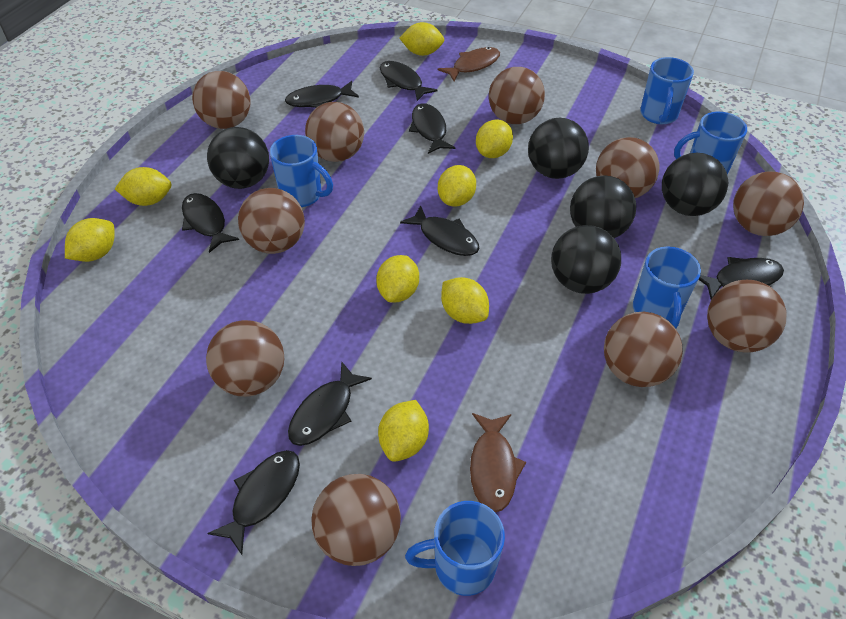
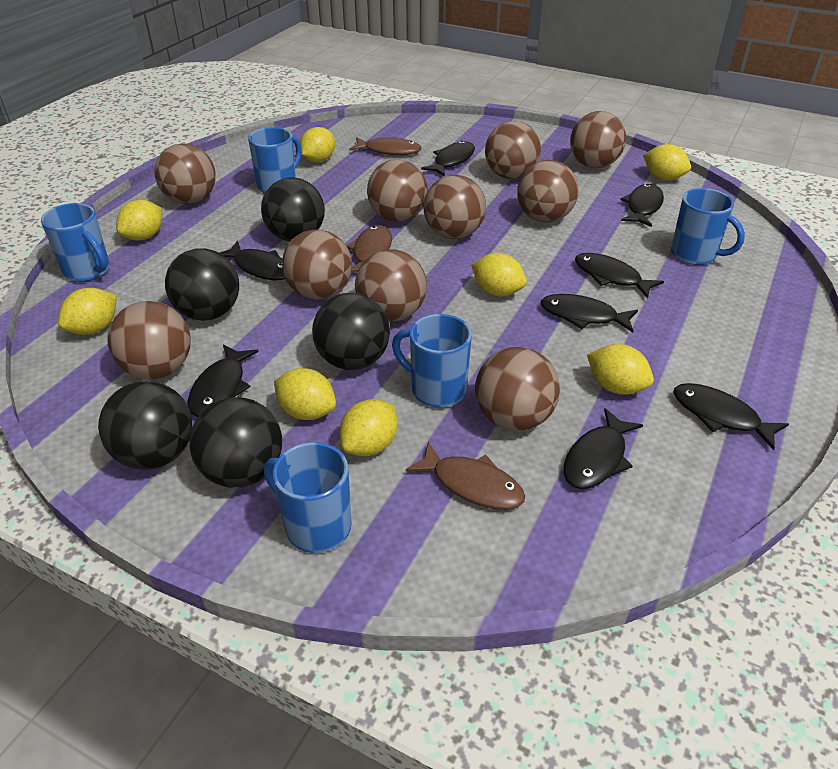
brown fish: 2 -> 3

